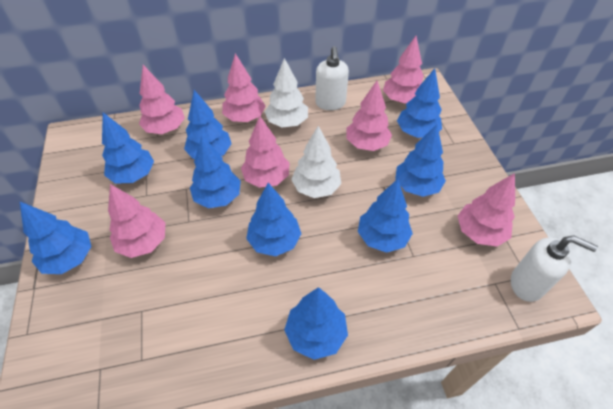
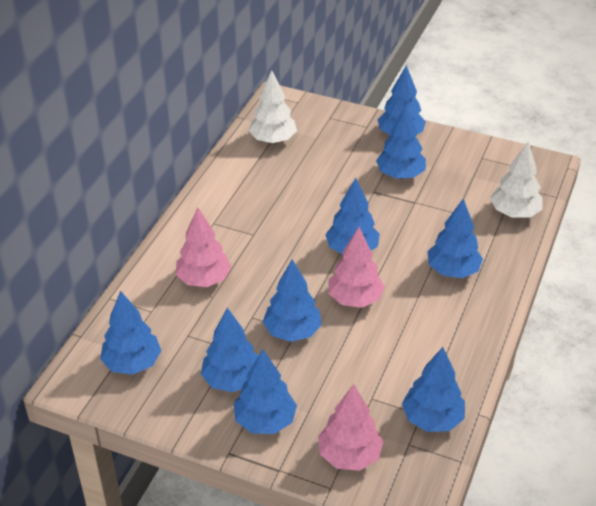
pink tree: 7 -> 3
white soap dispenser: 2 -> 0

